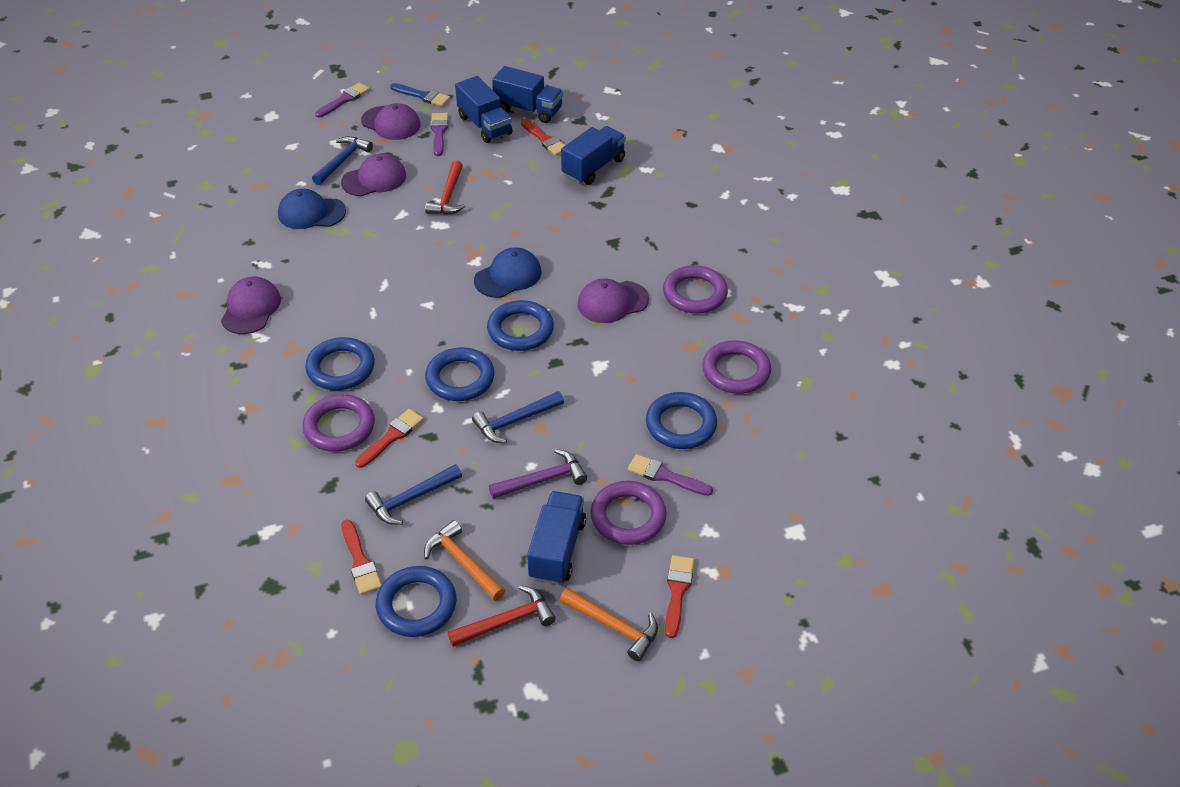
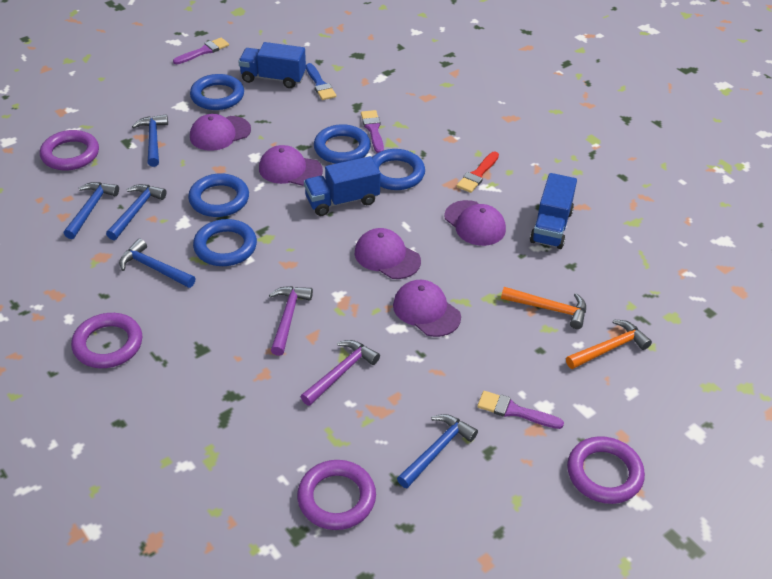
blue cap: 2 -> 0
blue hammer: 3 -> 5
blue truck: 4 -> 3
purple cap: 4 -> 5
purple hammer: 1 -> 2
red brush: 4 -> 1
red hammer: 2 -> 0

